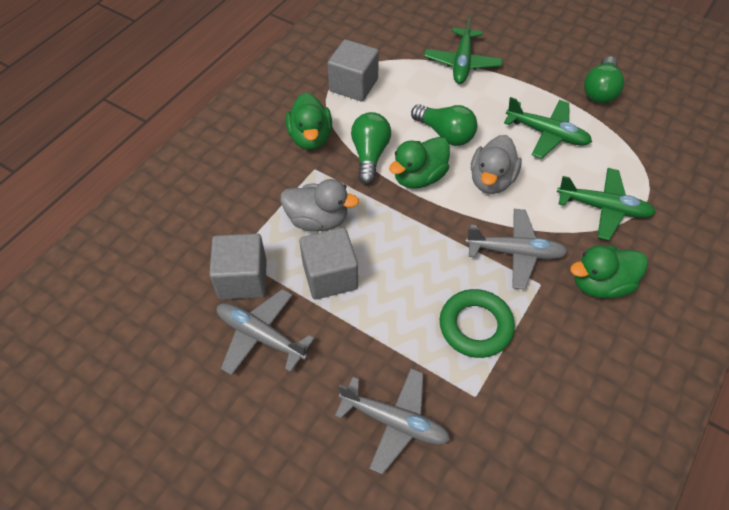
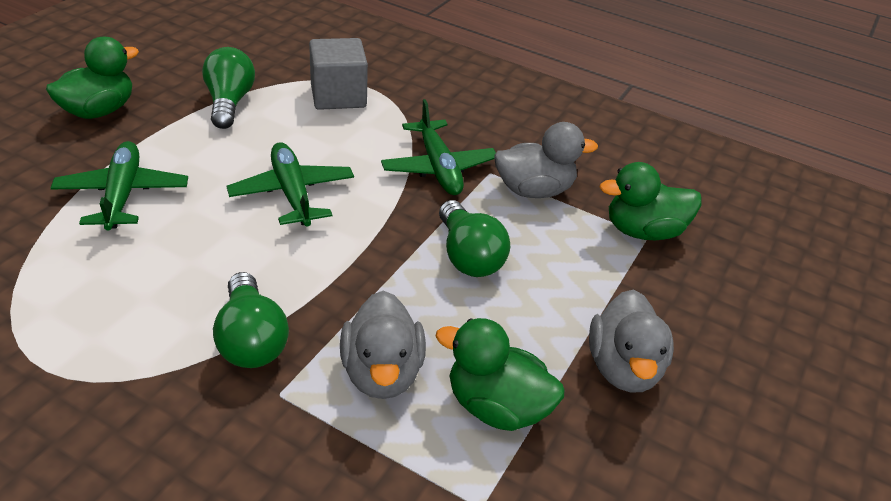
green ring: 1 -> 0
grey cube: 3 -> 1
grey duck: 2 -> 3
grey plane: 3 -> 0

